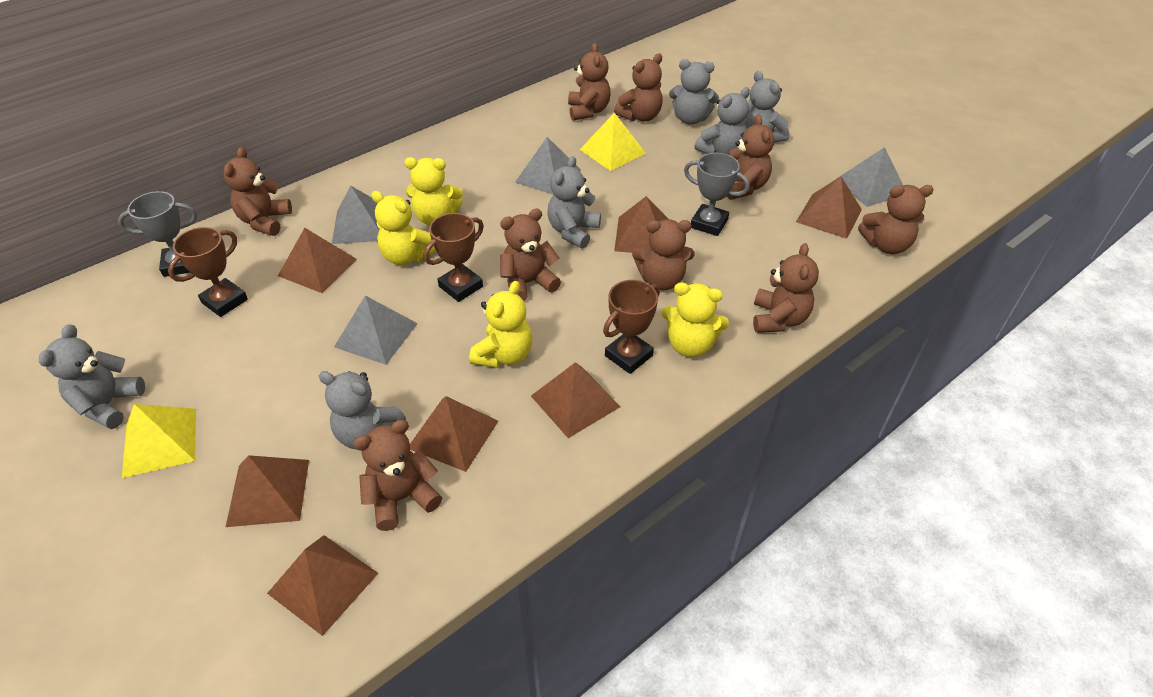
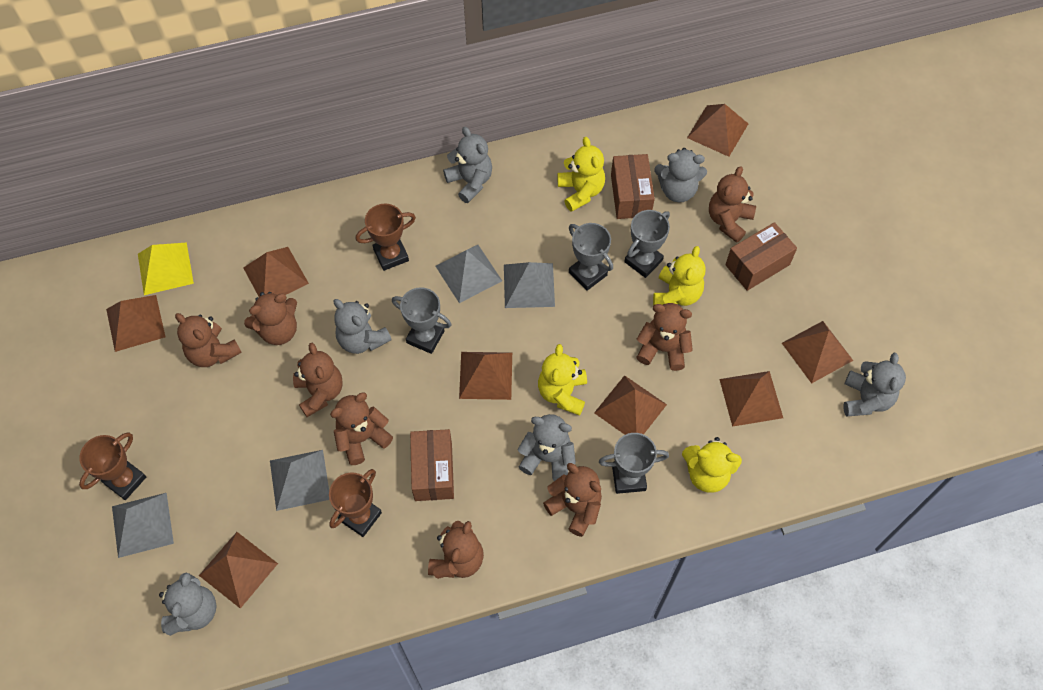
brown box: 0 -> 3
brown pyramid: 7 -> 8
brown teddy bear: 9 -> 8
grey trophy: 2 -> 4
yellow pyramid: 2 -> 1

